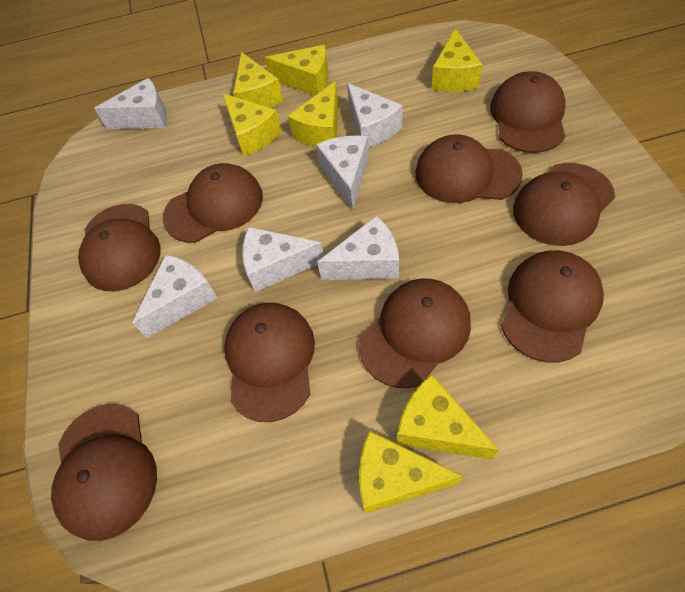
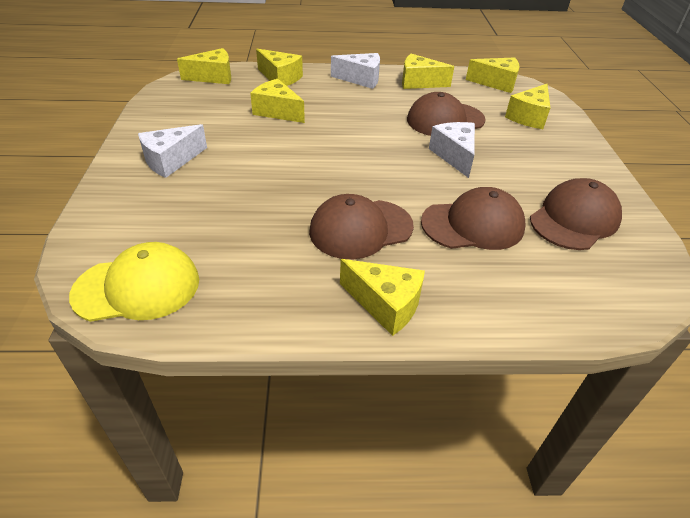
brown cap: 9 -> 4
white cheese: 6 -> 3
yellow cap: 0 -> 1

